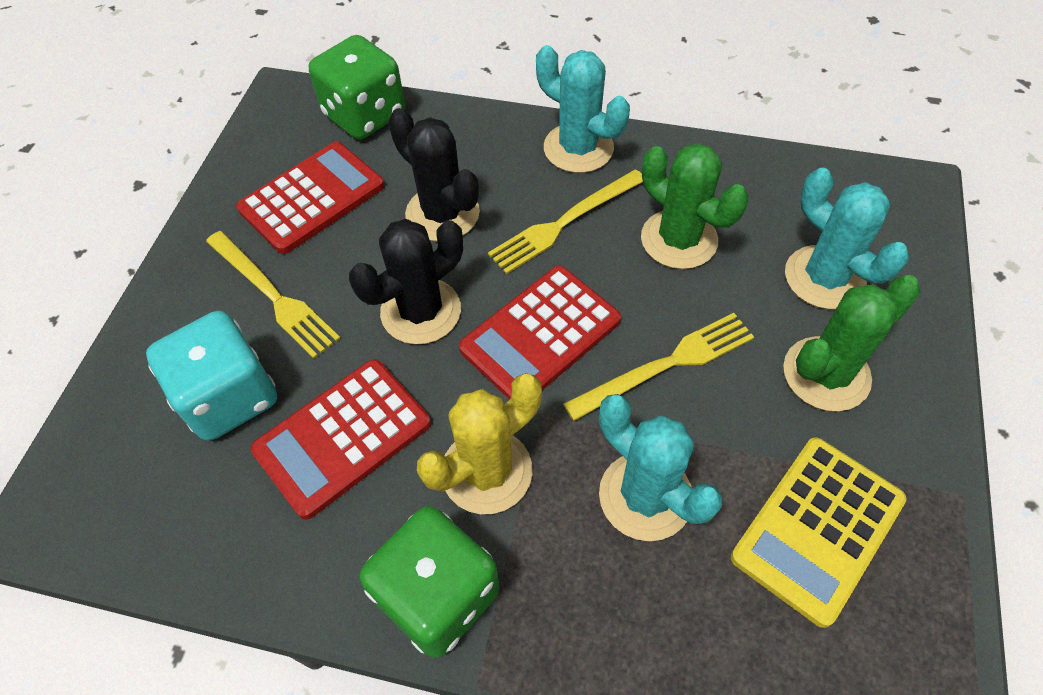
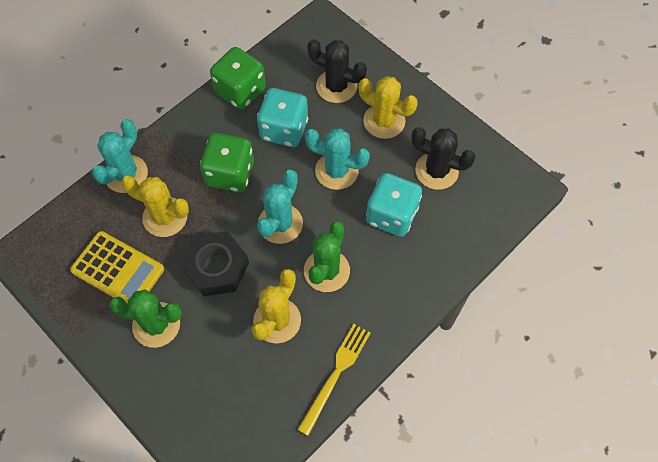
black nut: 0 -> 1
red calculator: 3 -> 0
turquoise dice: 1 -> 2
yellow cactus: 1 -> 3
yellow fork: 3 -> 1

